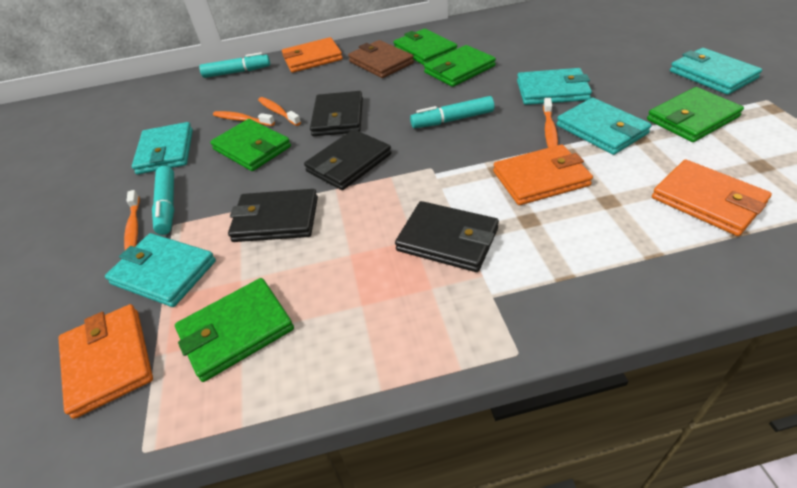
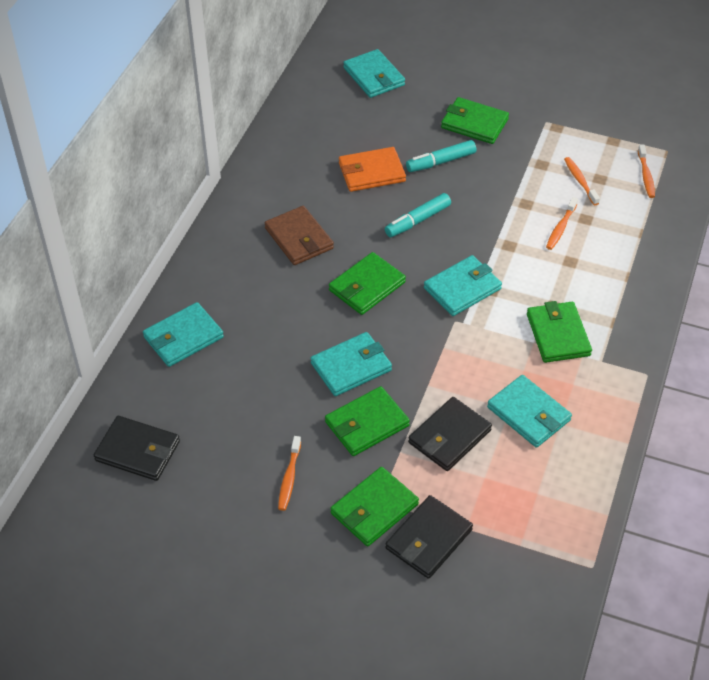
black wallet: 4 -> 3
orange wallet: 4 -> 1
turquoise marker: 3 -> 2

